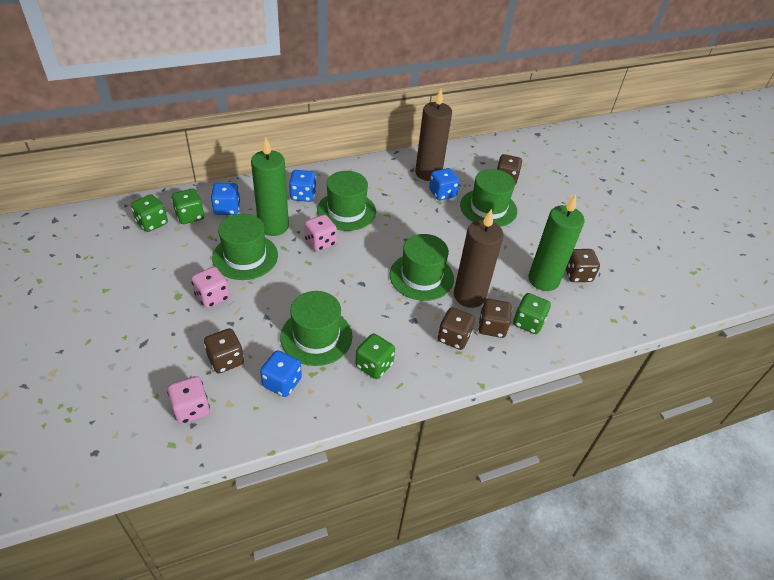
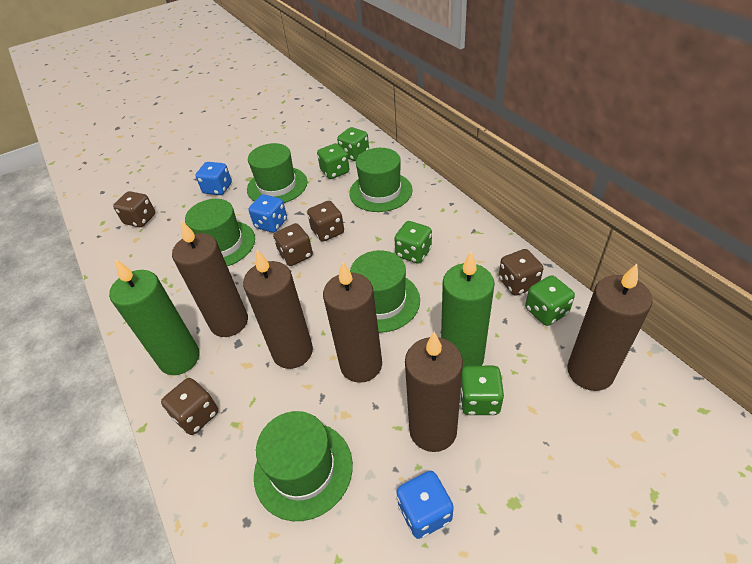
blue dice: 4 -> 3
brown candle: 2 -> 5
green dice: 4 -> 5
pink dice: 3 -> 0

